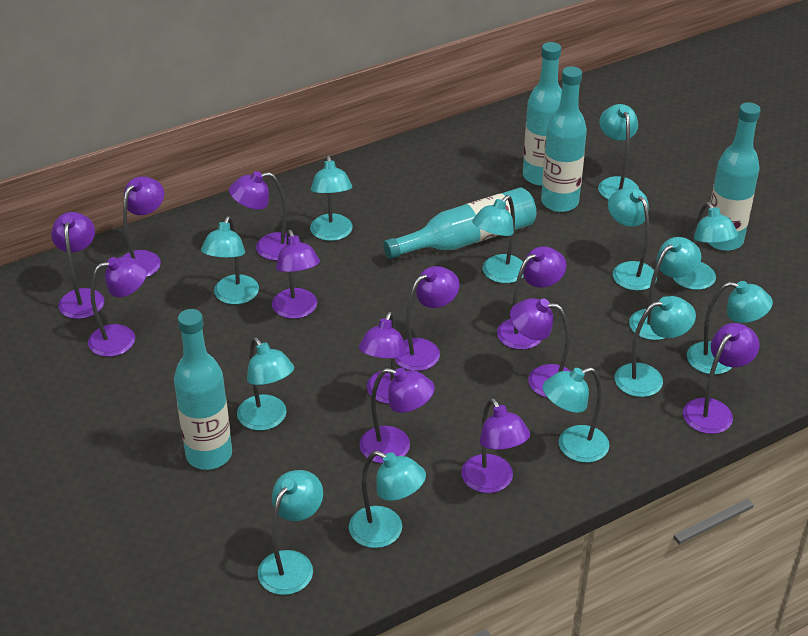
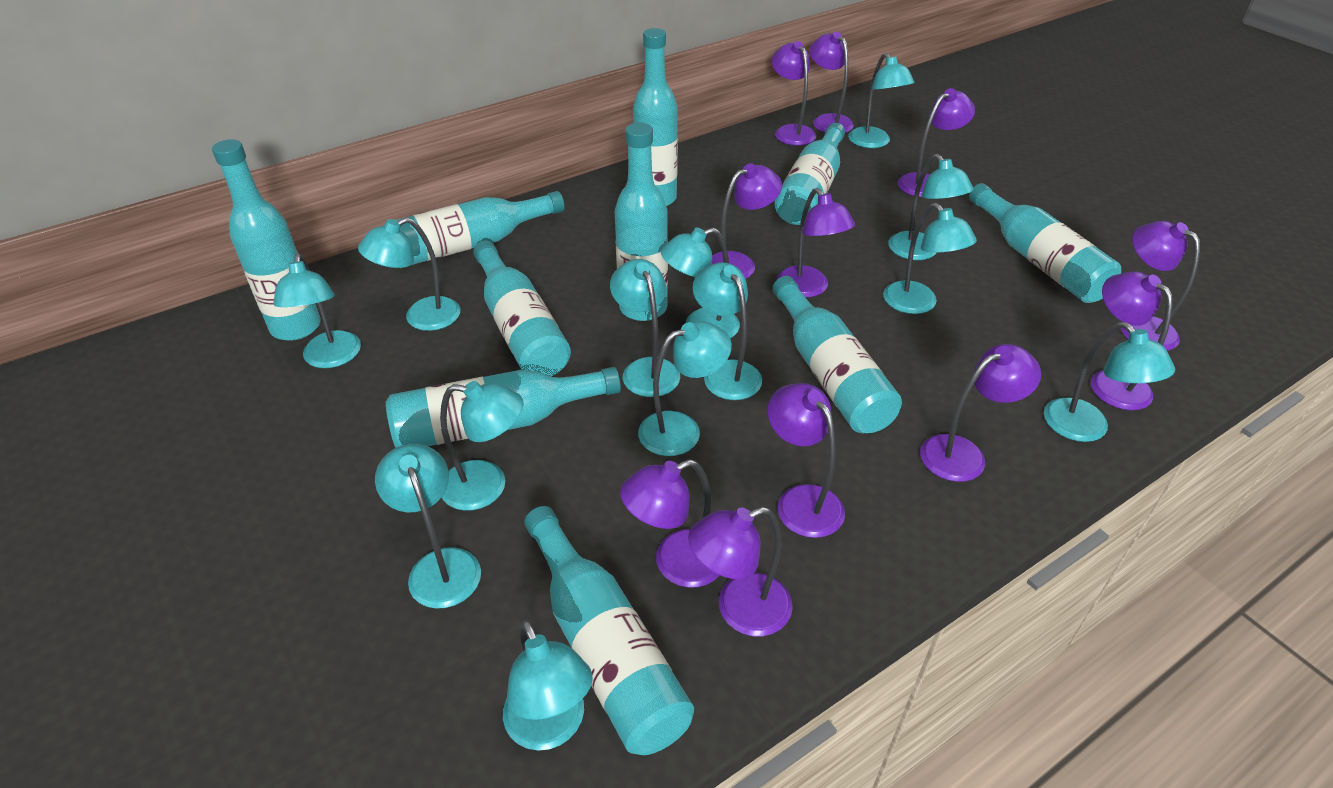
purple lamp: 12 -> 11
turquoise bottle: 5 -> 10

